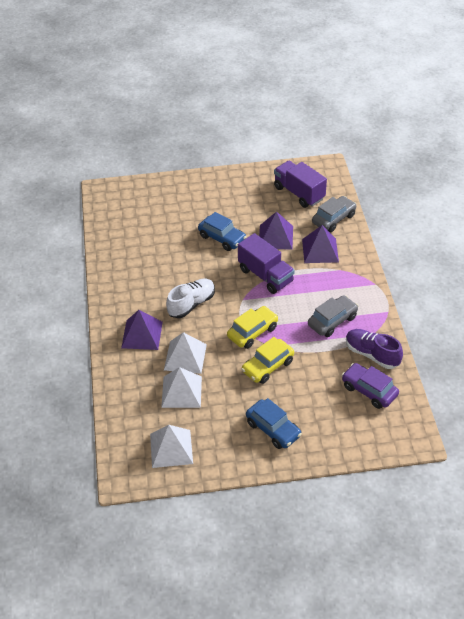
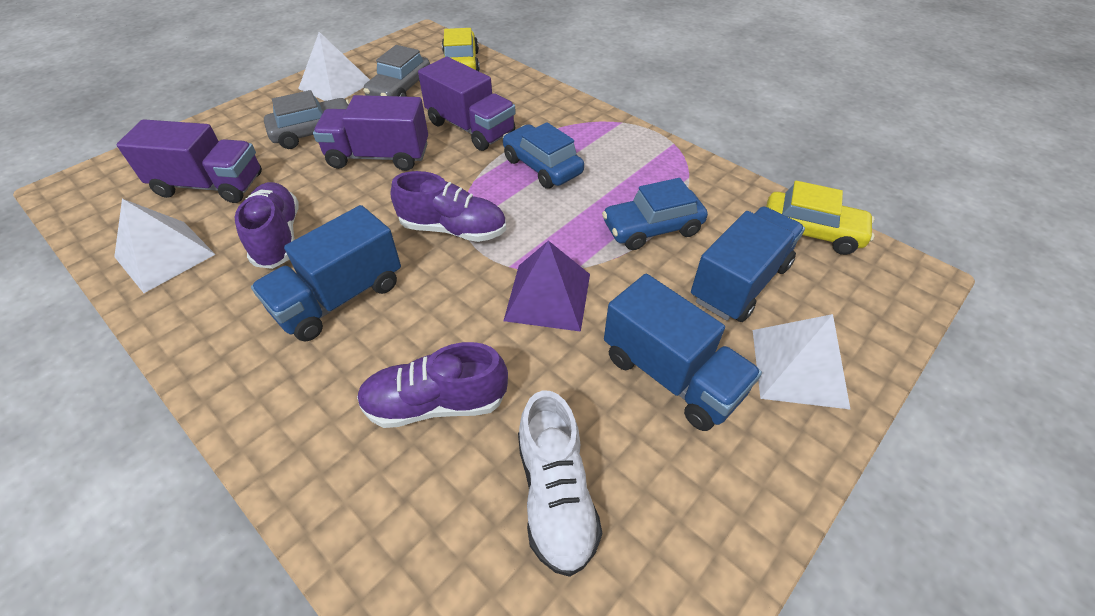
blue truck: 0 -> 3
purple car: 1 -> 0
purple pyramid: 3 -> 1
purple shoe: 1 -> 3
purple truck: 2 -> 3

